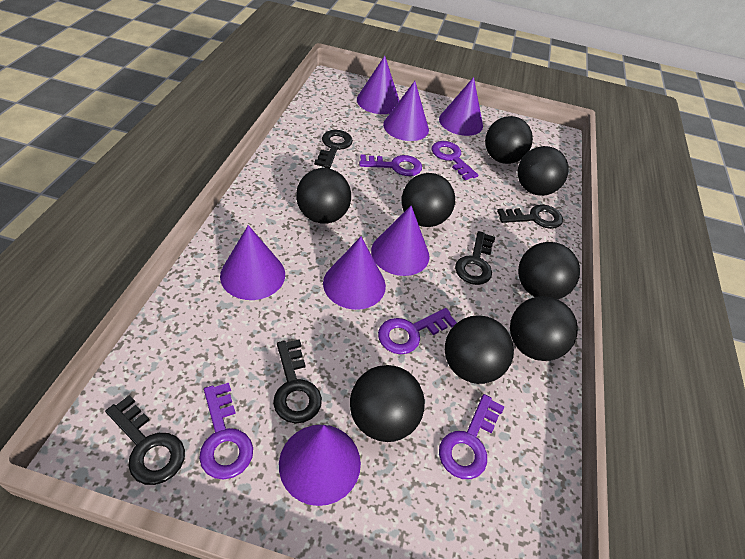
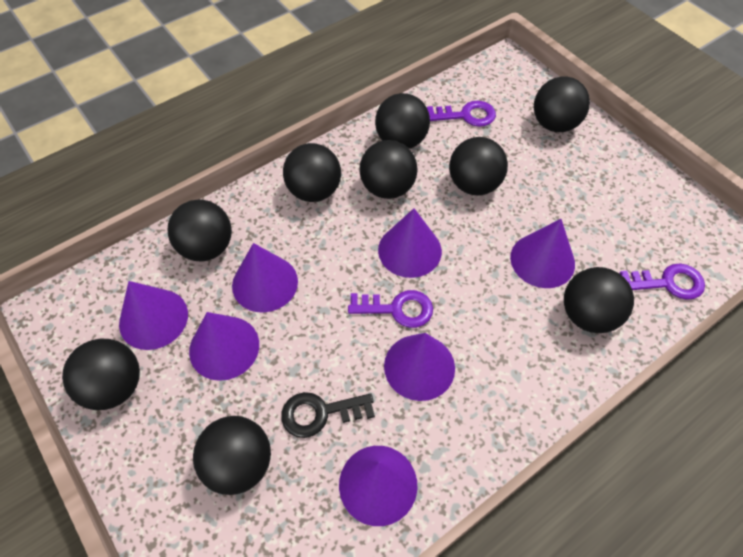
black ball: 8 -> 9
black key: 5 -> 1
purple key: 5 -> 3

